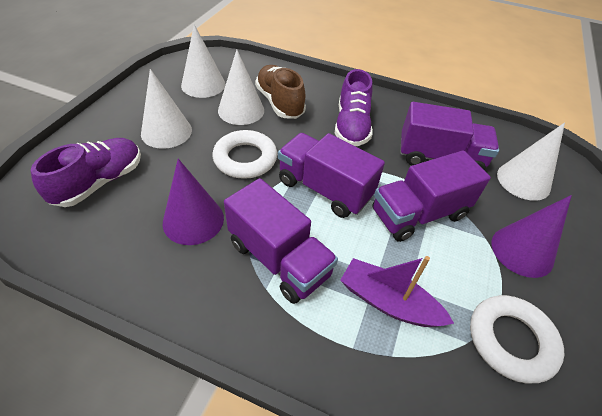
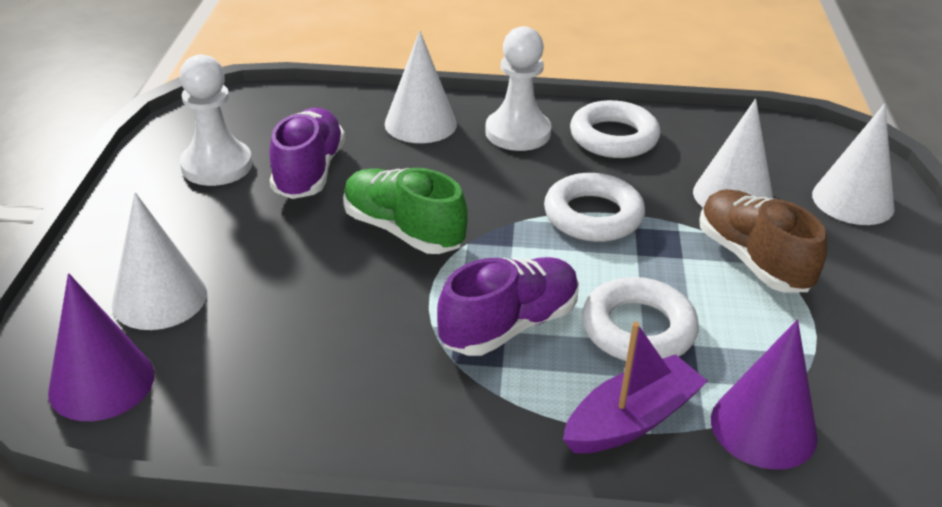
green shoe: 0 -> 1
purple truck: 4 -> 0
white pawn: 0 -> 2
white ring: 2 -> 3

